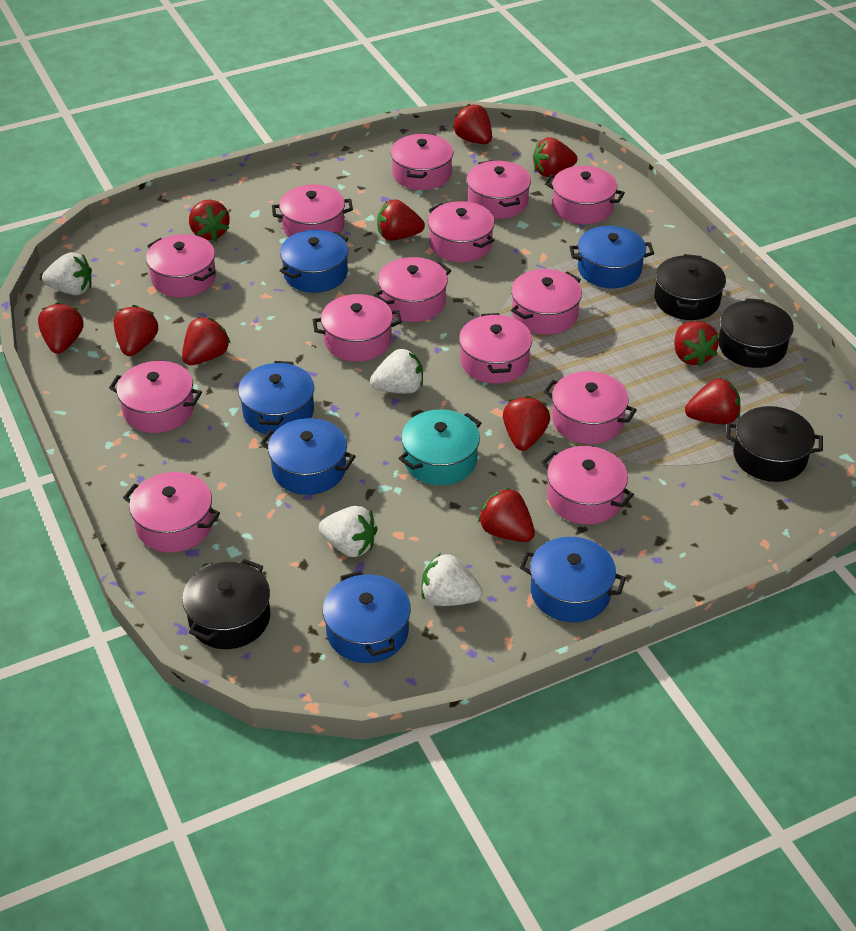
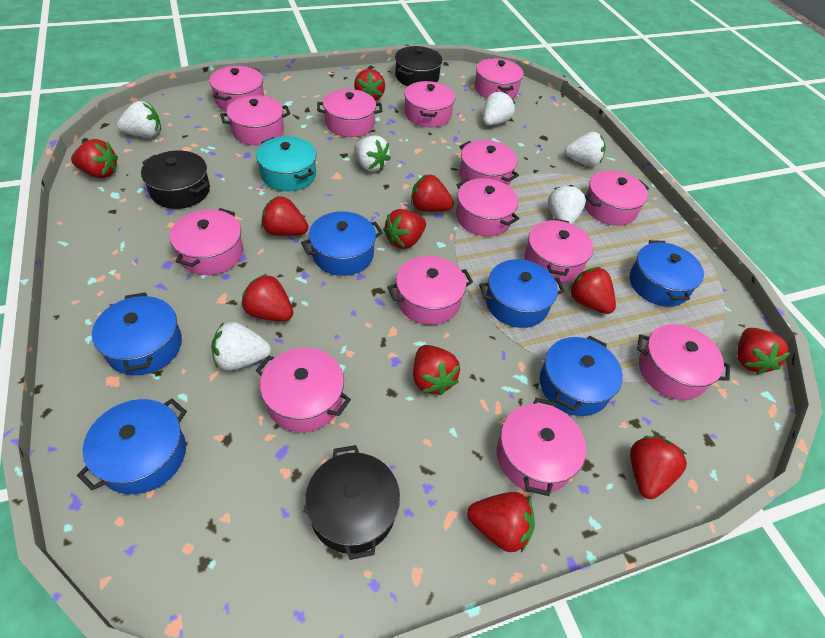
black pot: 4 -> 3
white strawberry: 4 -> 6

